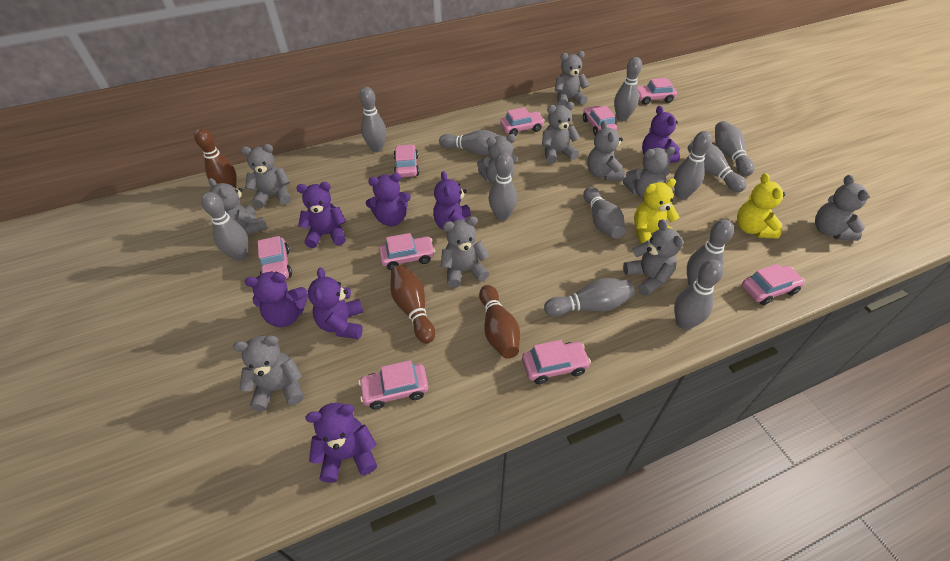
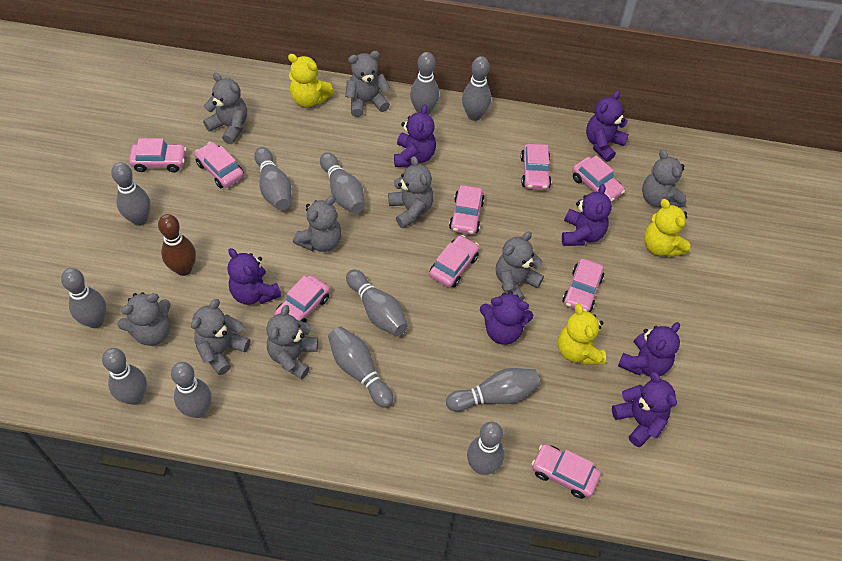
brown bowling pin: 3 -> 1
grey teddy bear: 11 -> 9
yellow teddy bear: 2 -> 3

